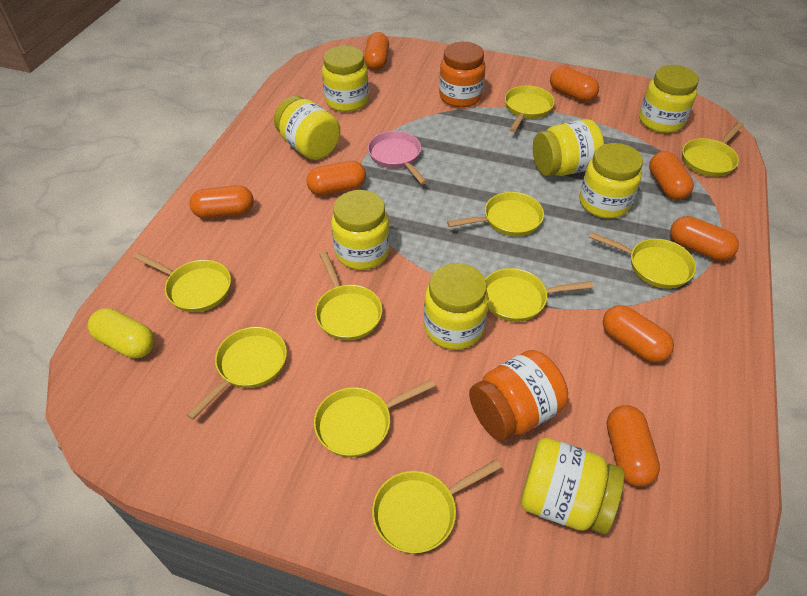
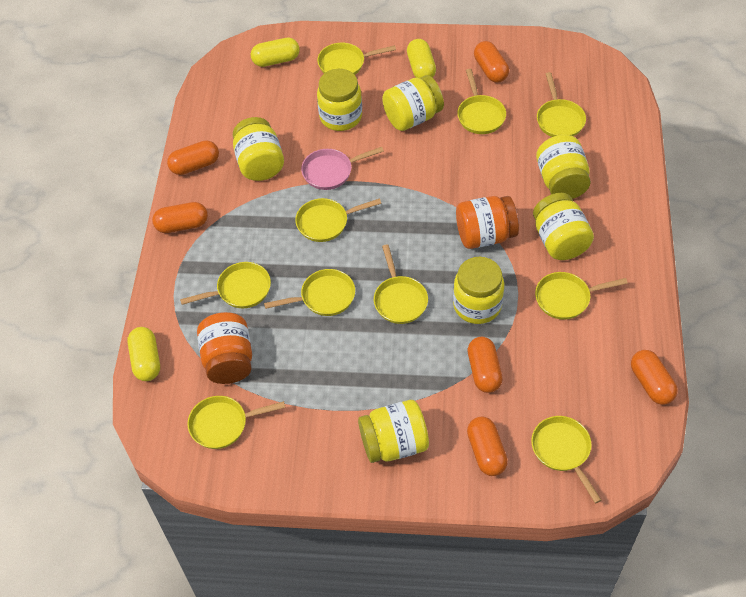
orange capsule: 8 -> 6
yellow capsule: 1 -> 3
yellow jar: 8 -> 7

